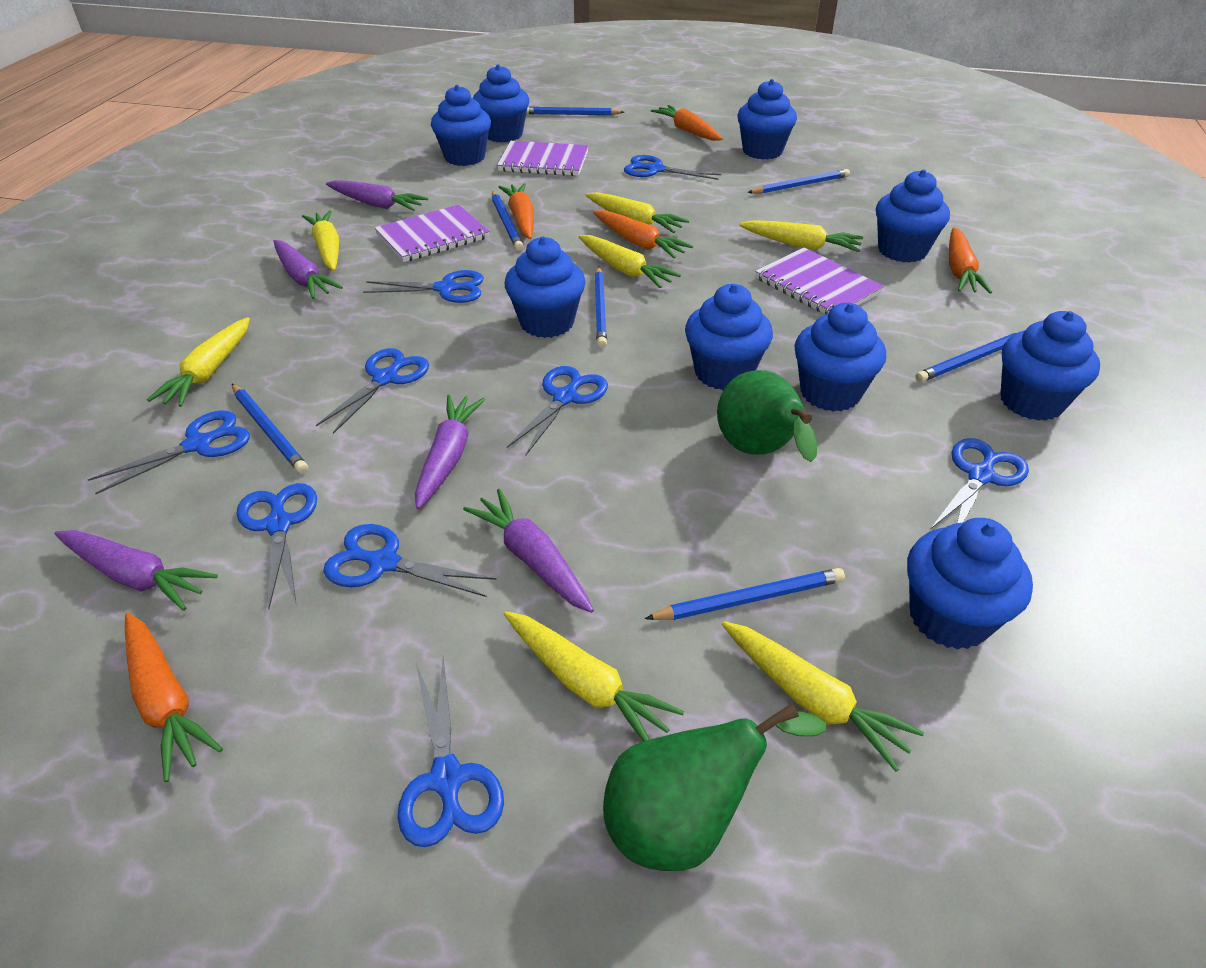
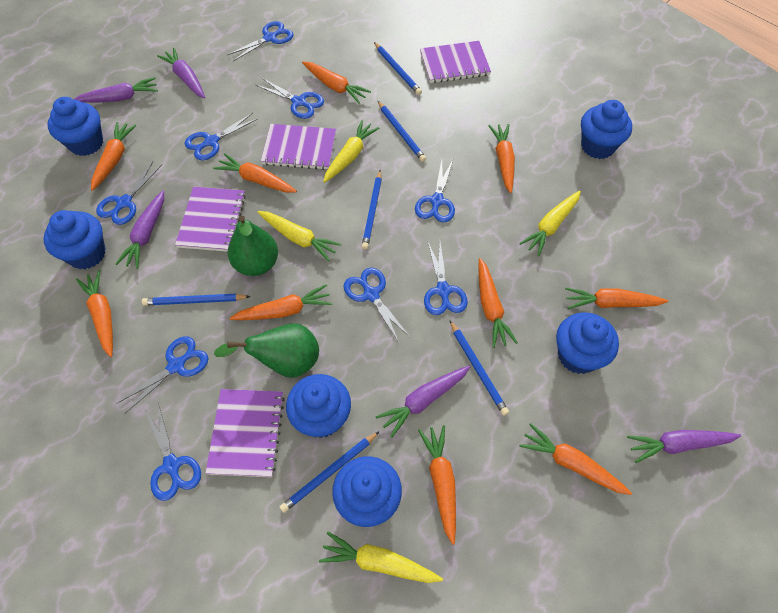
blue cupcake: 9 -> 6
blue pencil: 7 -> 6
orange carrot: 5 -> 10
purple notebook: 3 -> 4
yellow carrot: 7 -> 4

